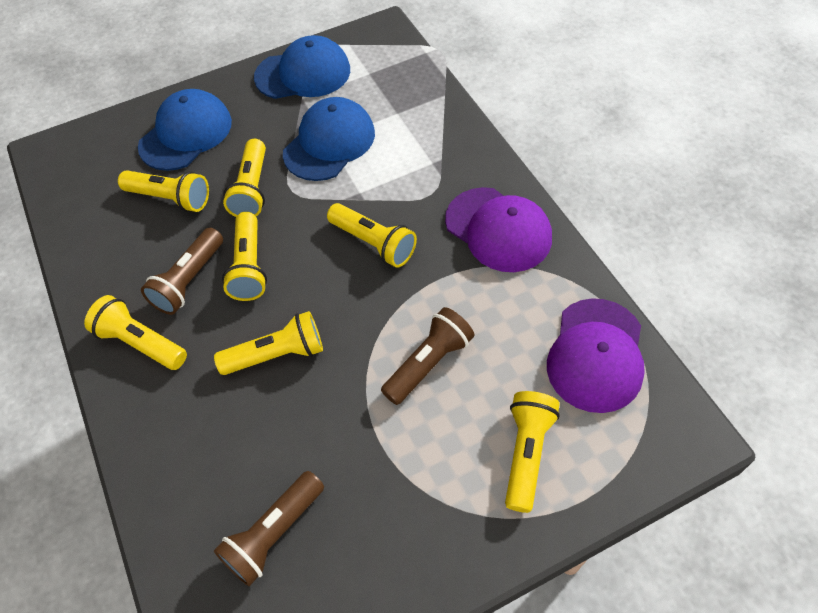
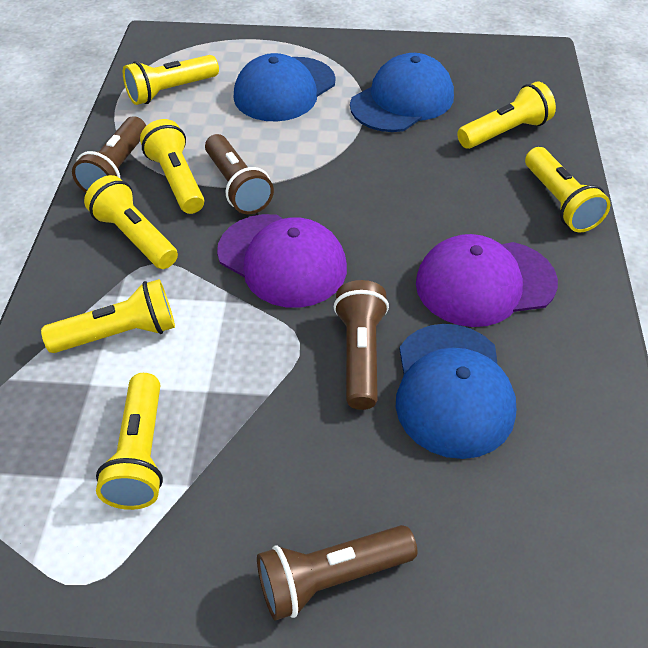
brown flashlight: 3 -> 4

